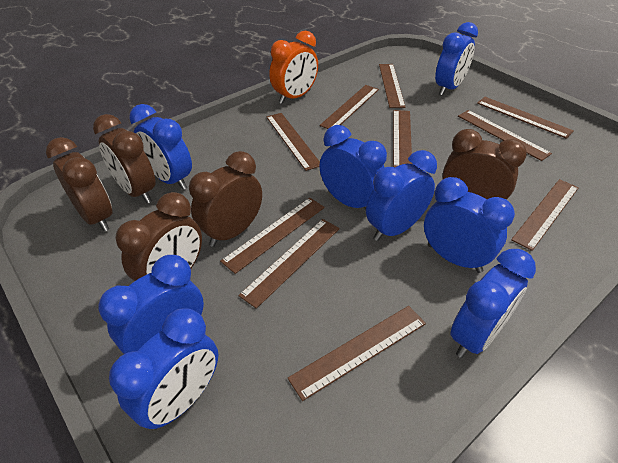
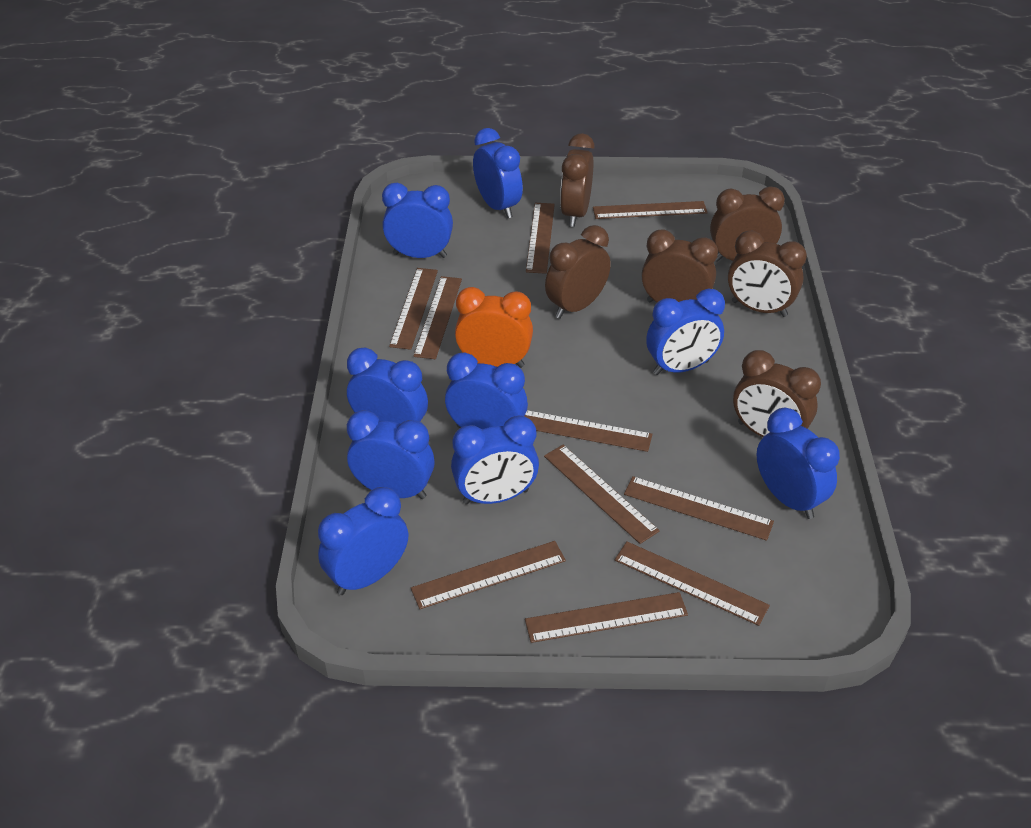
blue clock: 8 -> 9
brown clock: 5 -> 6

